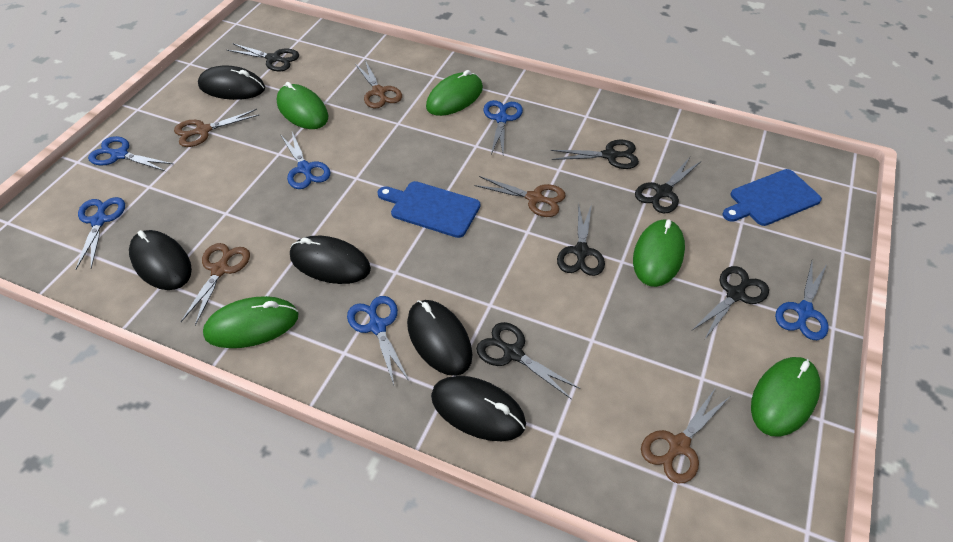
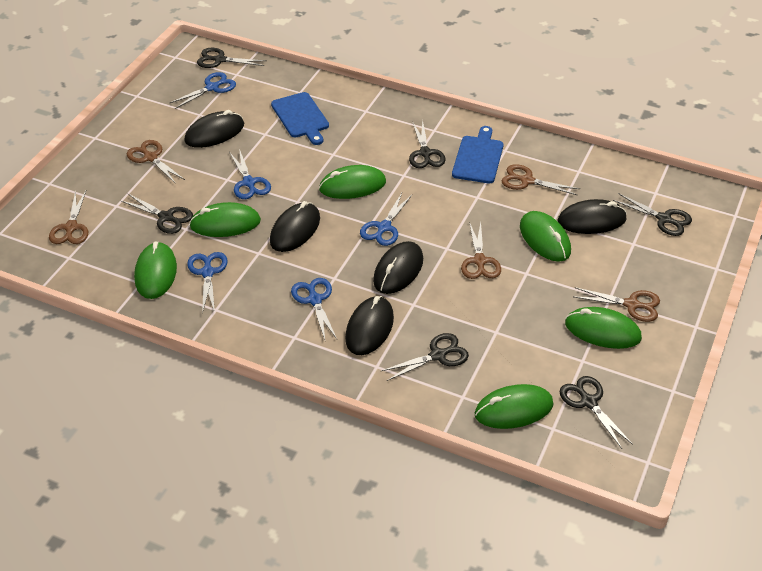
blue scissors: 6 -> 5
green mouse: 5 -> 6

